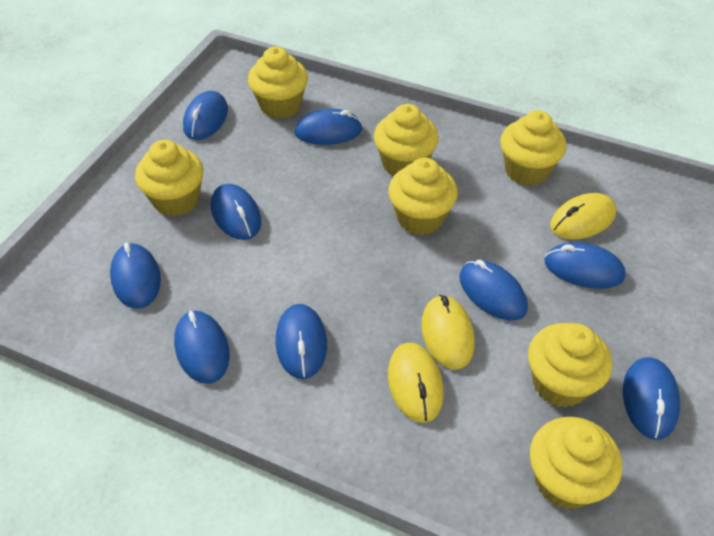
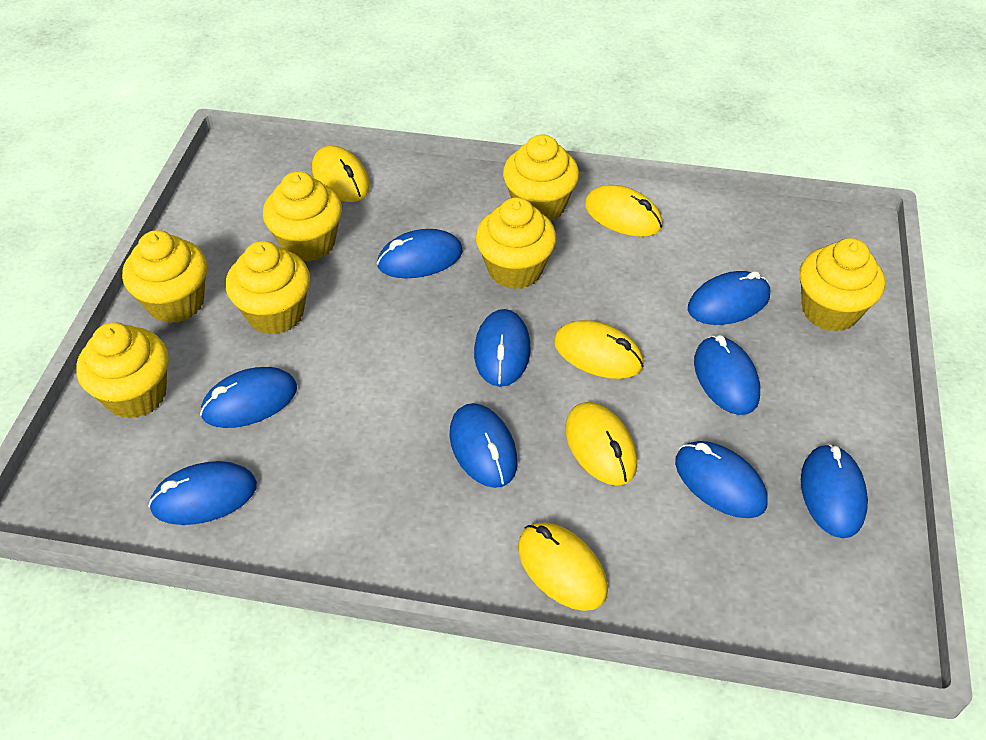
yellow mouse: 3 -> 5

